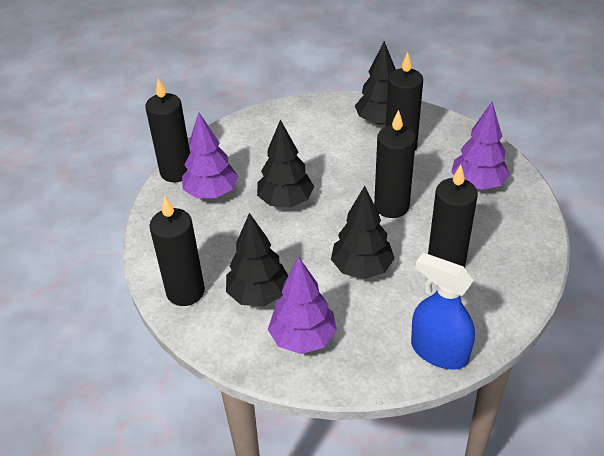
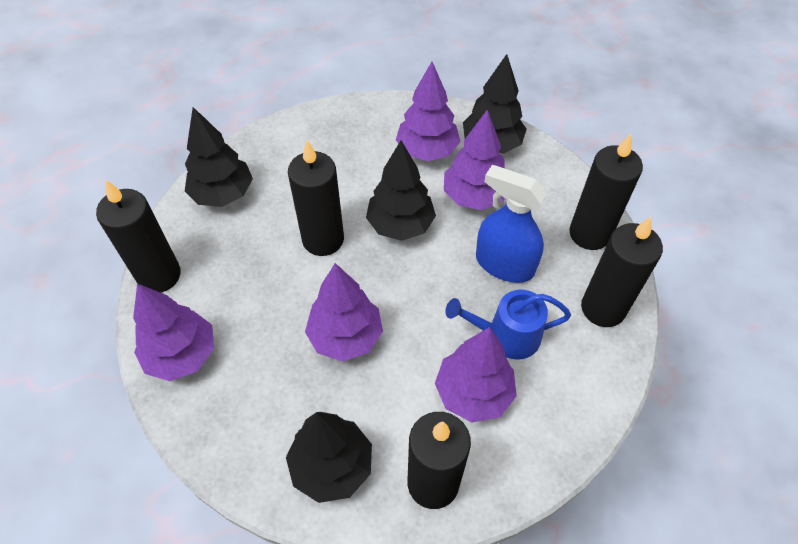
blue watering can: 0 -> 1
purple tree: 3 -> 5

